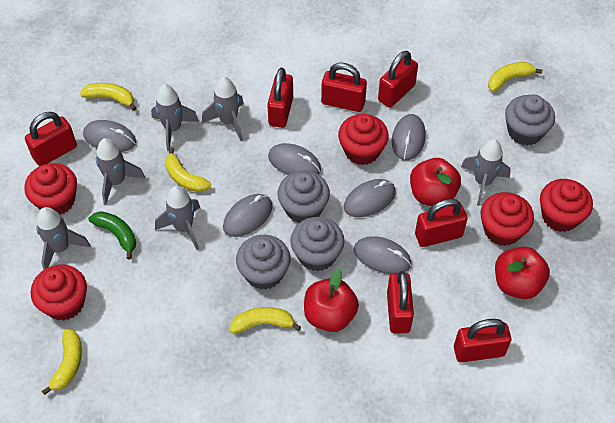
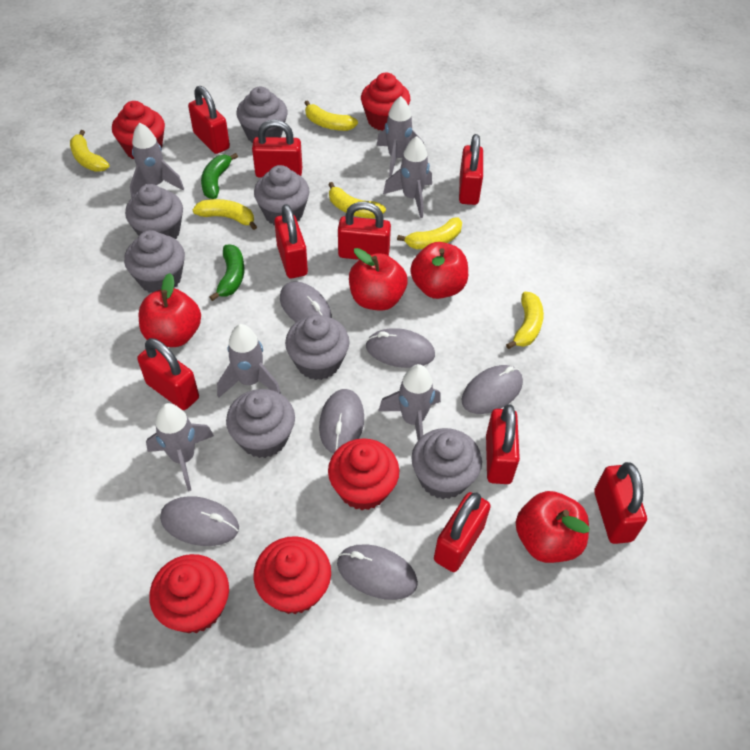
green banana: 1 -> 2
grey cupcake: 4 -> 7
red apple: 3 -> 4
red padlock: 7 -> 9
yellow banana: 5 -> 6

